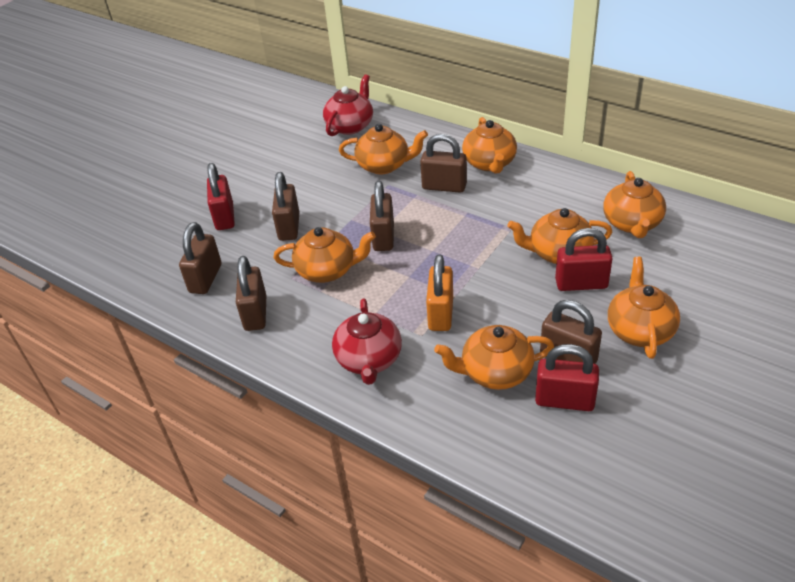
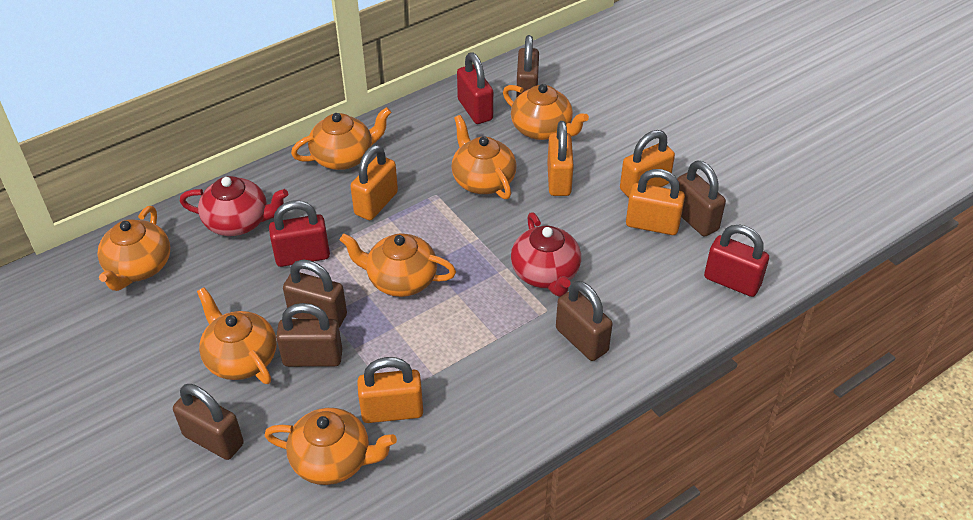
orange padlock: 1 -> 5

